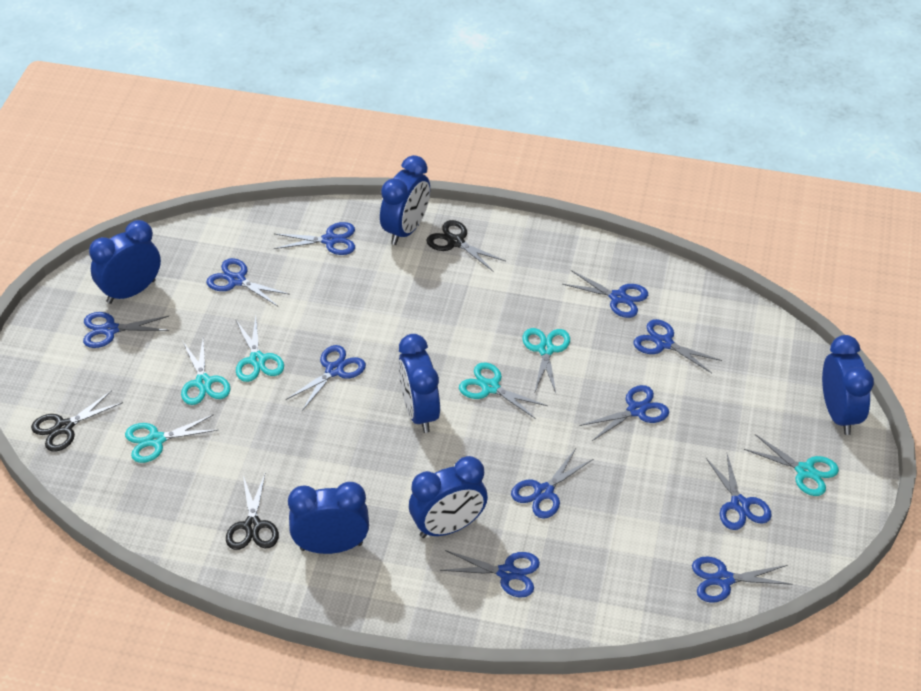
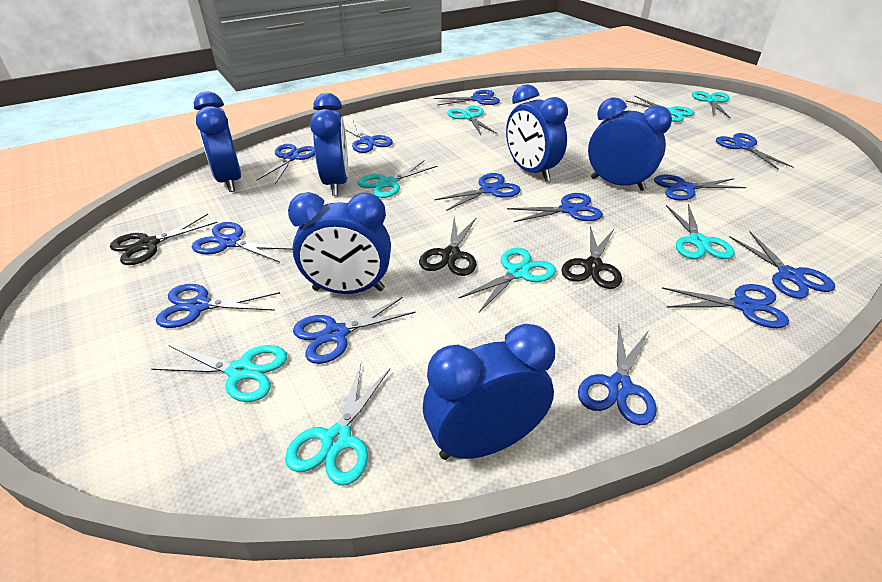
blue scissors: 11 -> 13
turquoise scissors: 6 -> 8

